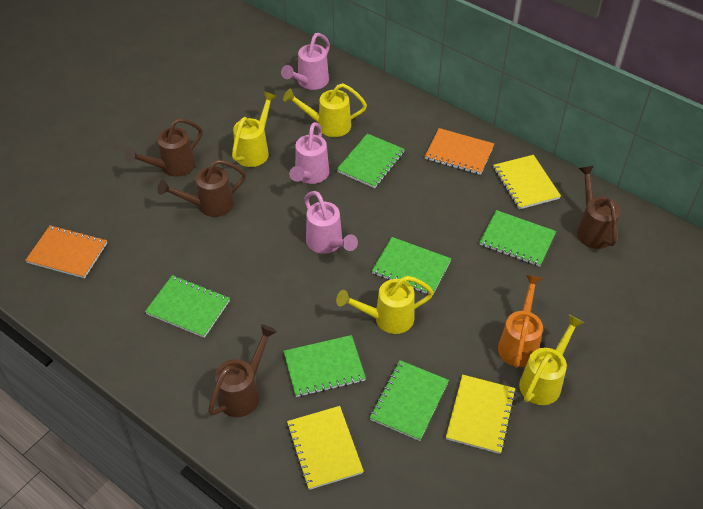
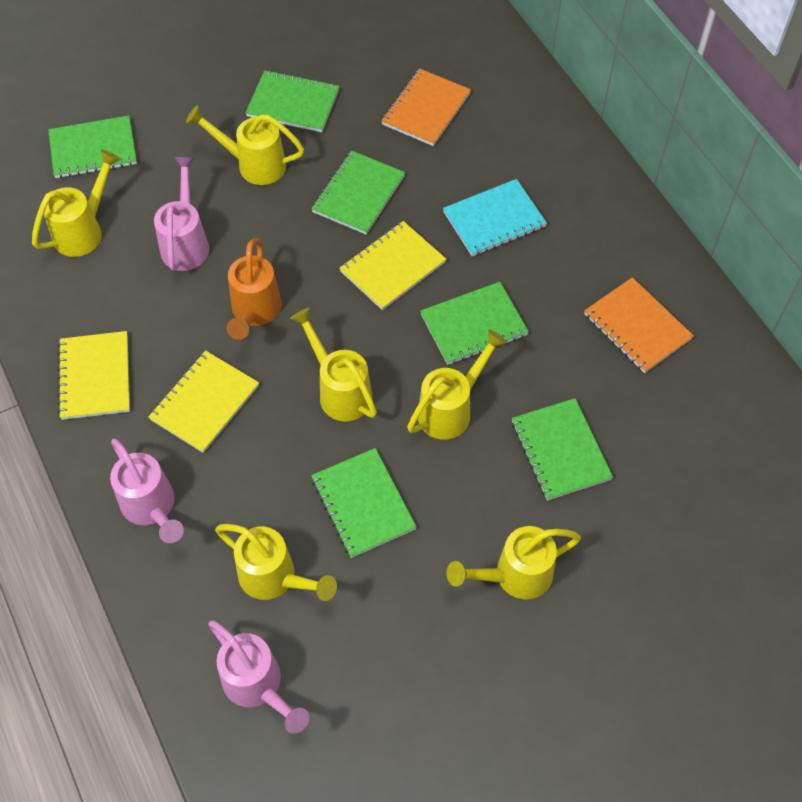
brown watering can: 4 -> 0
turquoise notebook: 0 -> 1
yellow watering can: 4 -> 6

